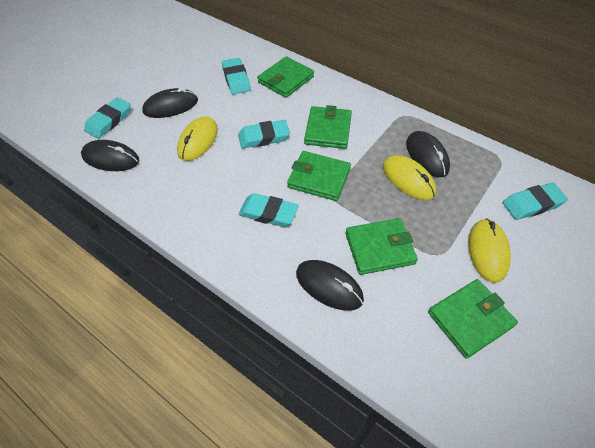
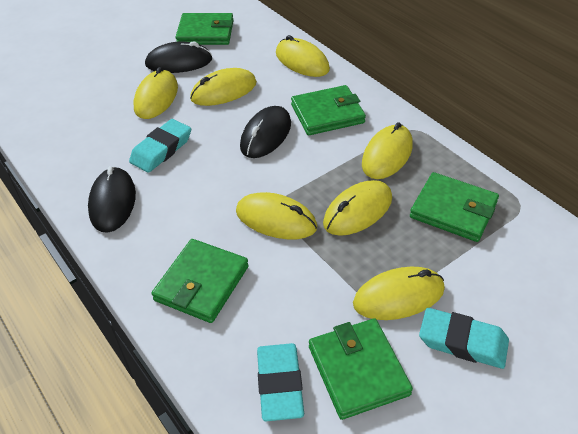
black mouse: 4 -> 3
turquoise eraser: 5 -> 3
yellow mouse: 3 -> 7

